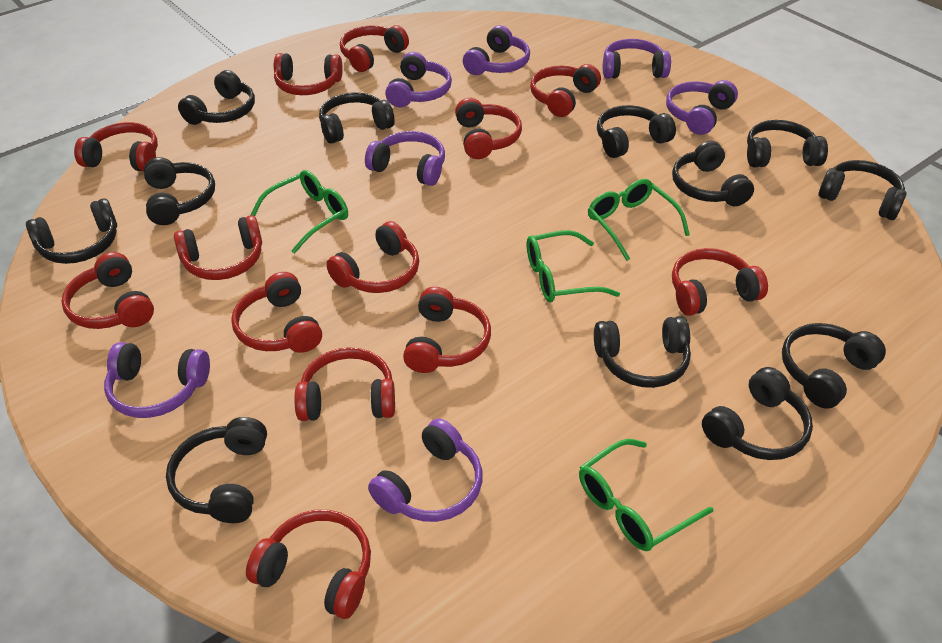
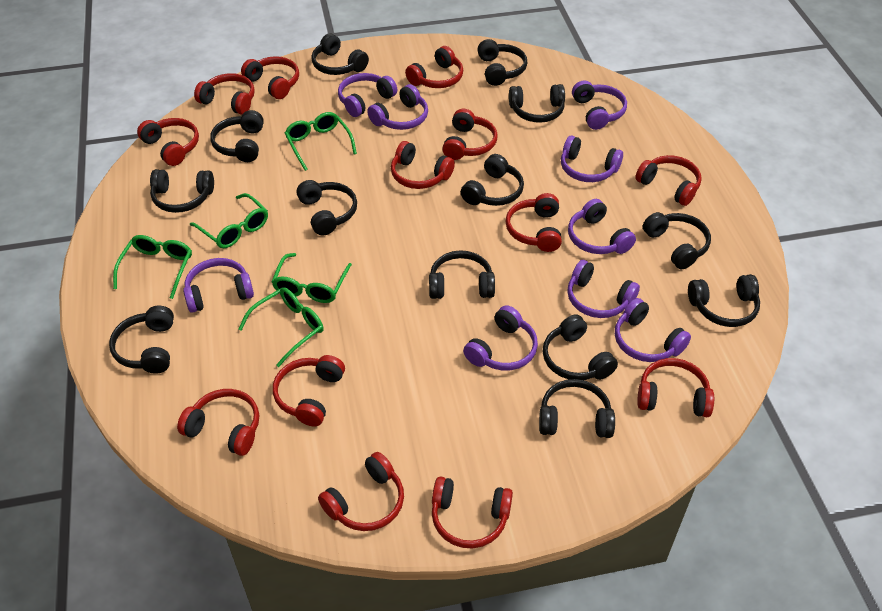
black headphones: 12 -> 13
green glasses: 4 -> 5
purple headphones: 7 -> 9

